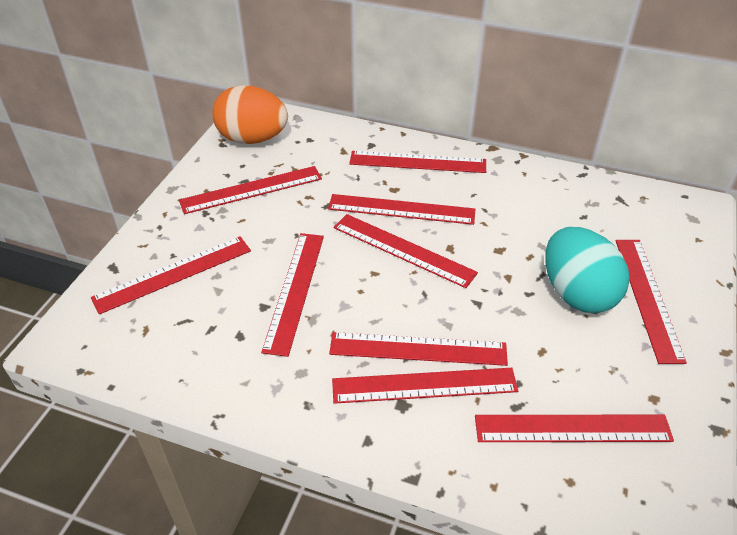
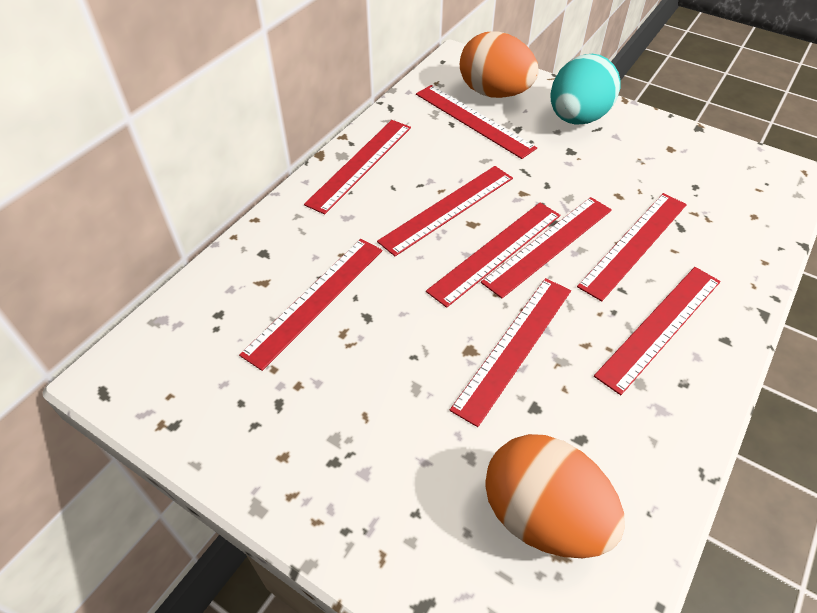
orange egg: 1 -> 2
red ruler: 10 -> 9

